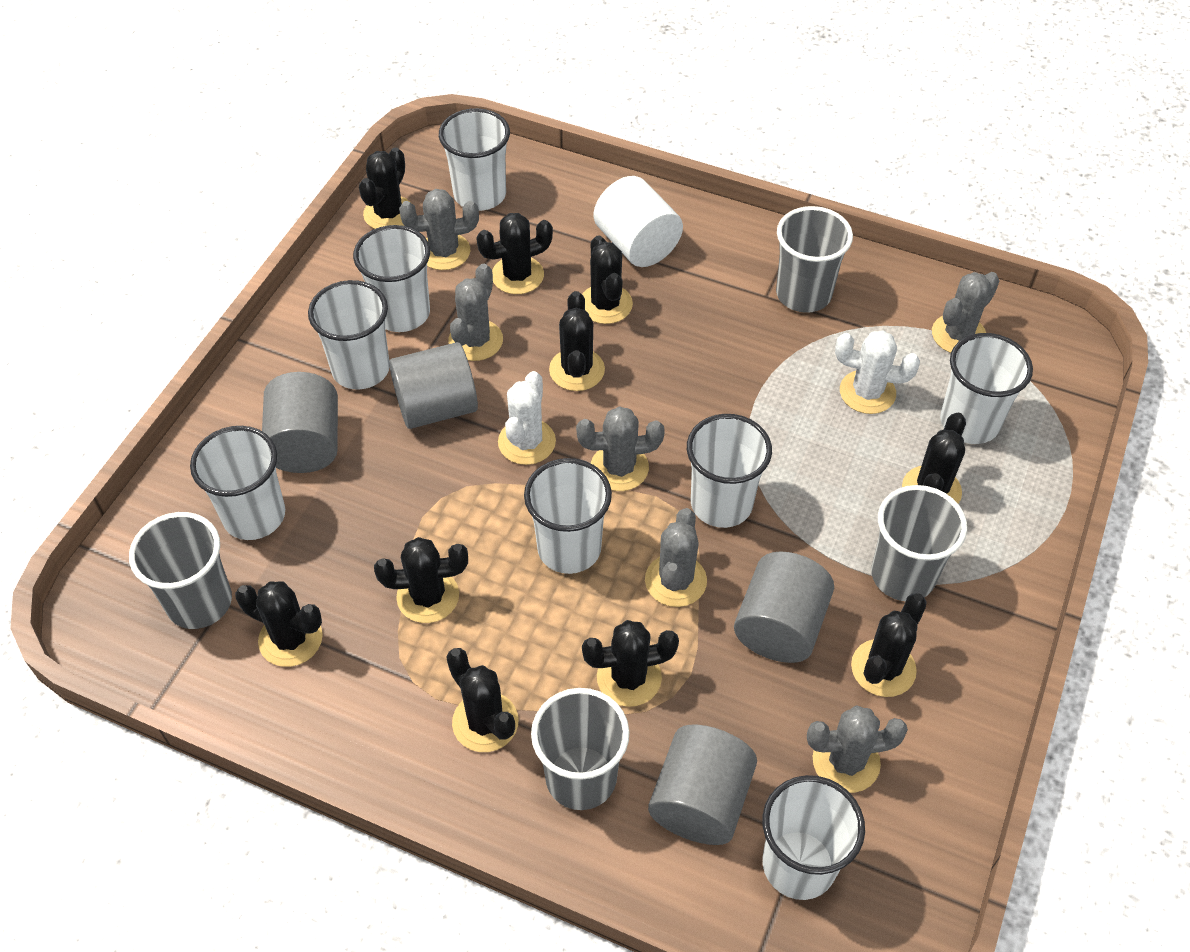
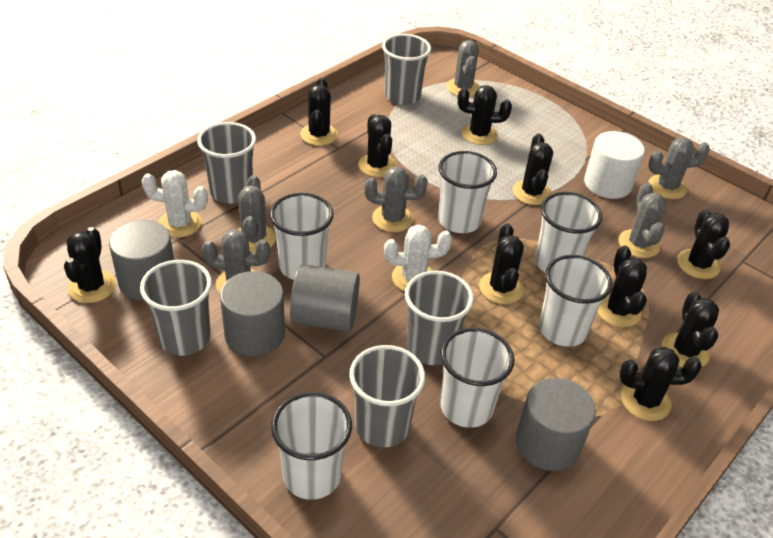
grey cup: 4 -> 5
white cup: 8 -> 6

